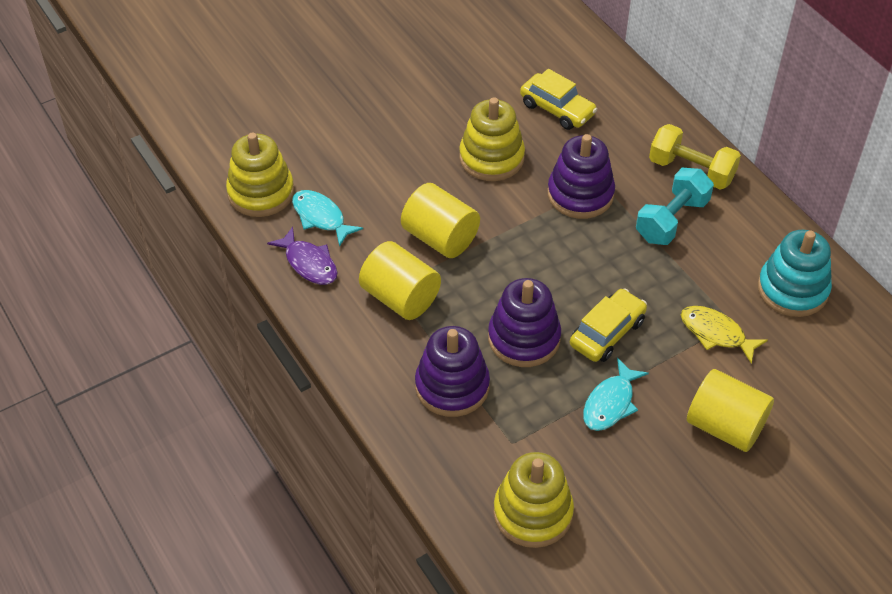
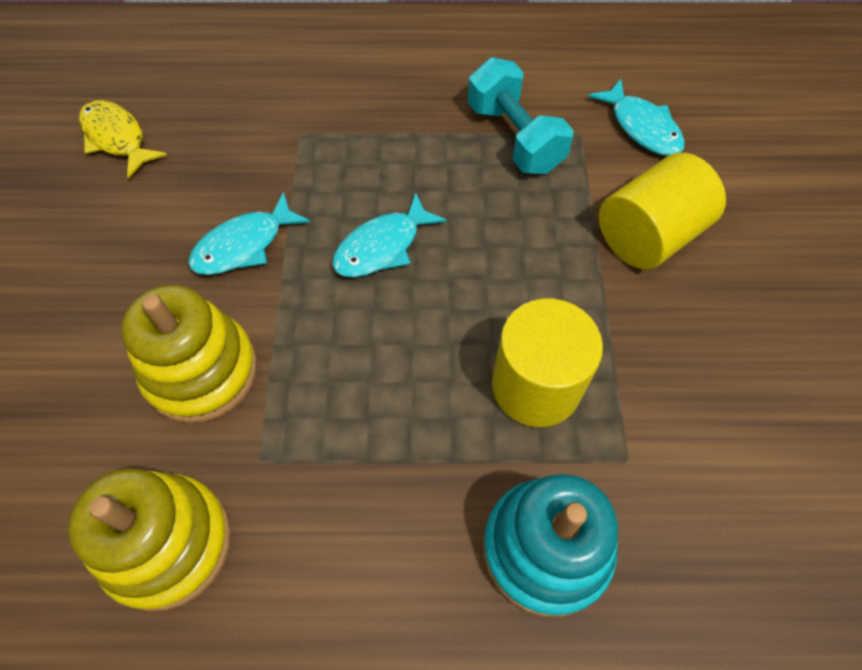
purple fish: 1 -> 0
purple stacking toy: 3 -> 0
turquoise fish: 2 -> 3
yellow car: 2 -> 0
yellow cylinder: 3 -> 2
yellow dumbbell: 1 -> 0
yellow stacking toy: 3 -> 2

